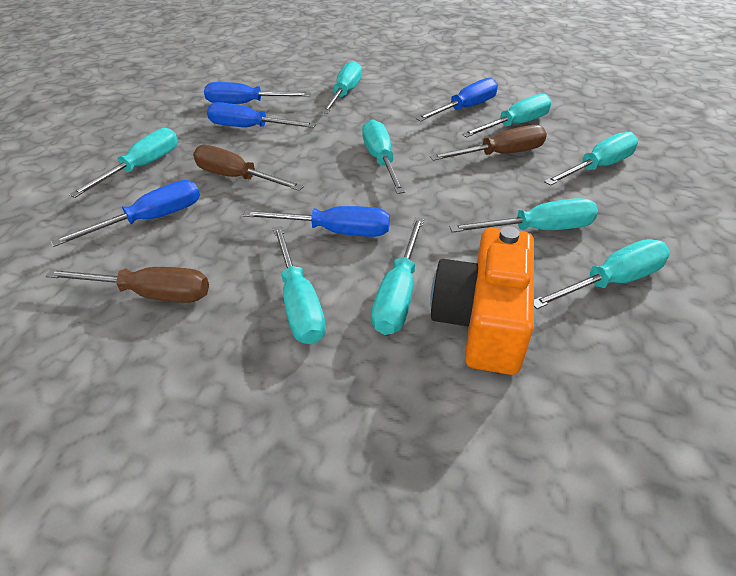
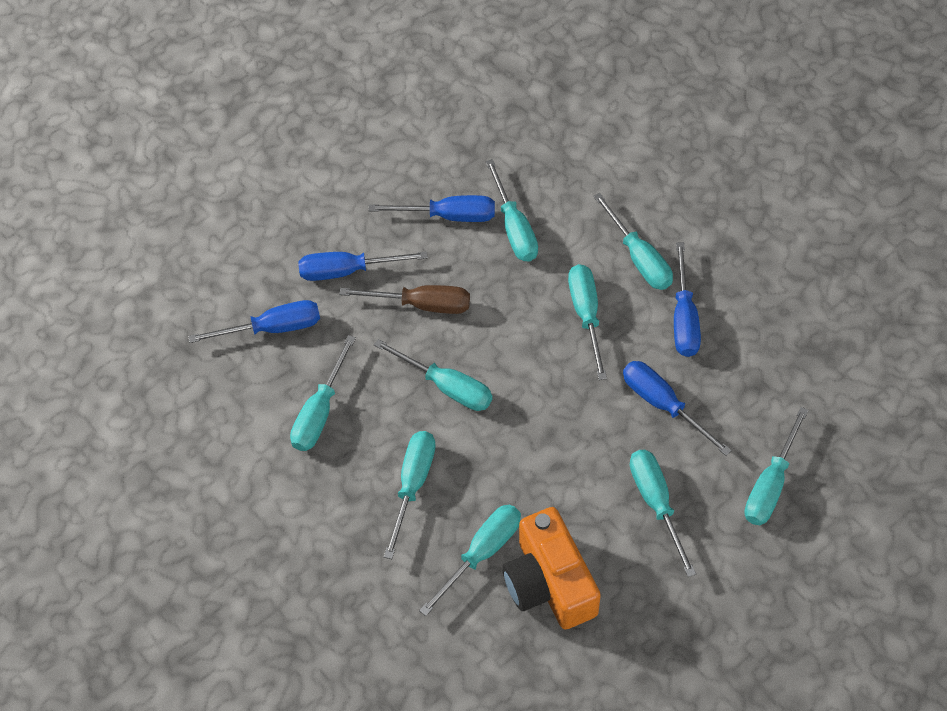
brown screwdriver: 3 -> 1

